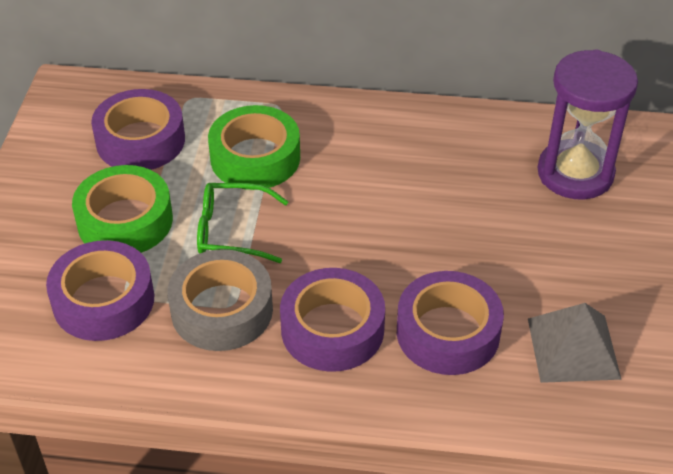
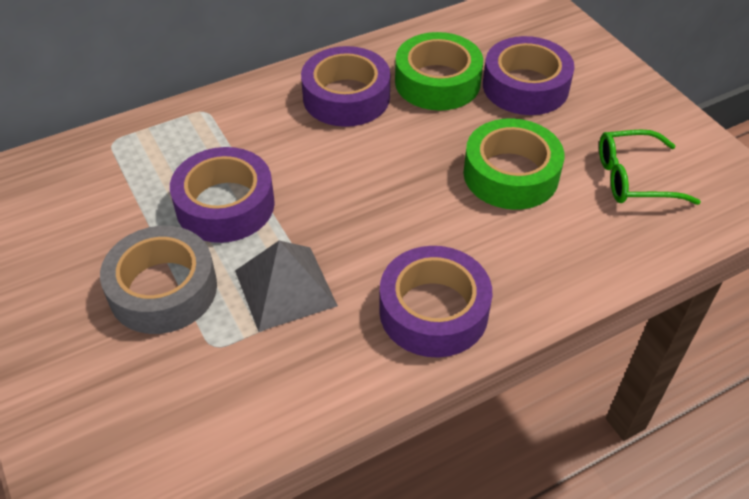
purple hourglass: 1 -> 0

